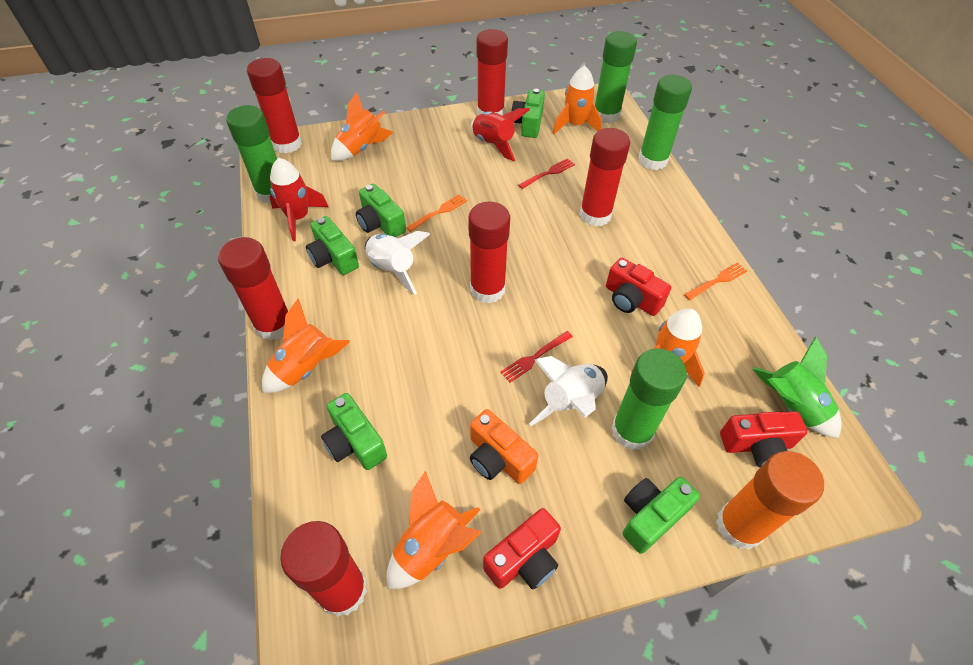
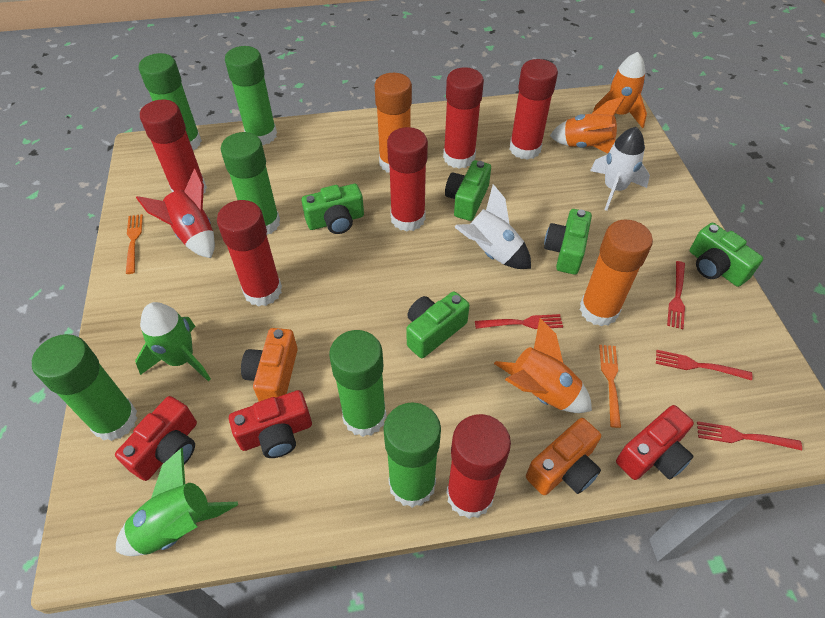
green glue stick: 4 -> 6
green rocket: 1 -> 2
orange camera: 1 -> 2
orange glue stick: 1 -> 2
orange rocket: 5 -> 3
red fork: 2 -> 4
red rocket: 2 -> 1

